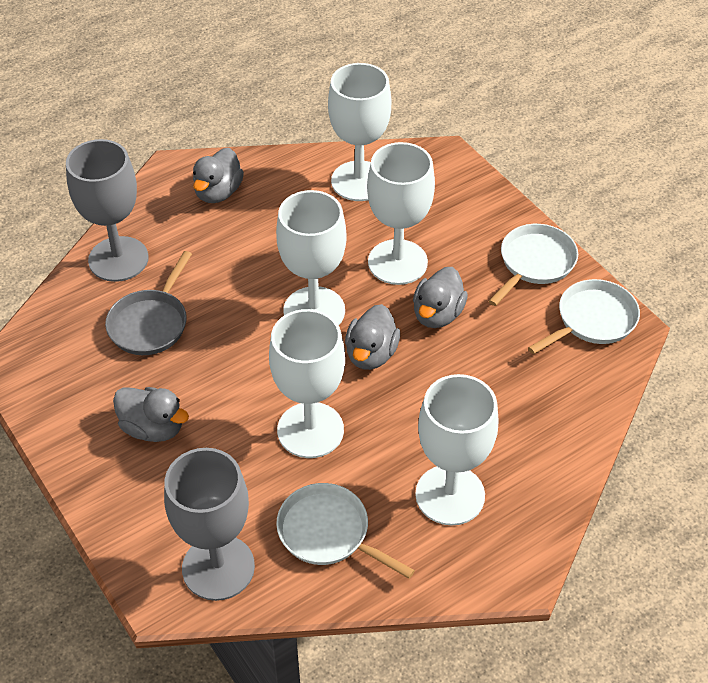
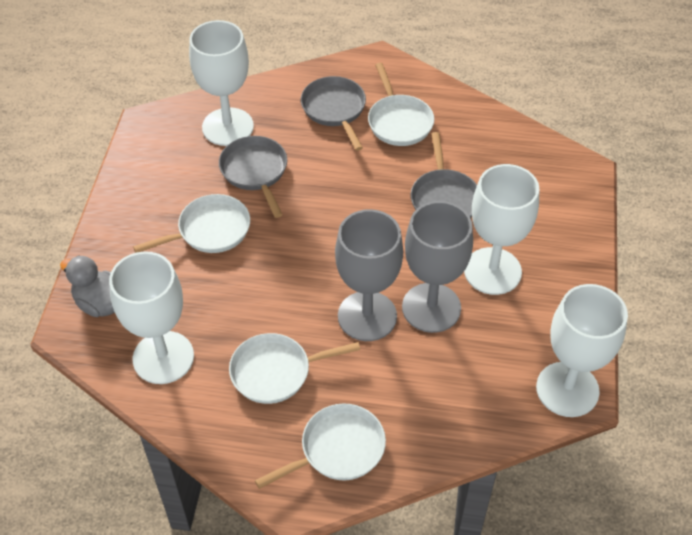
grey duck: 4 -> 1
grey pan: 1 -> 3
white goblet: 5 -> 4
white pan: 3 -> 4

